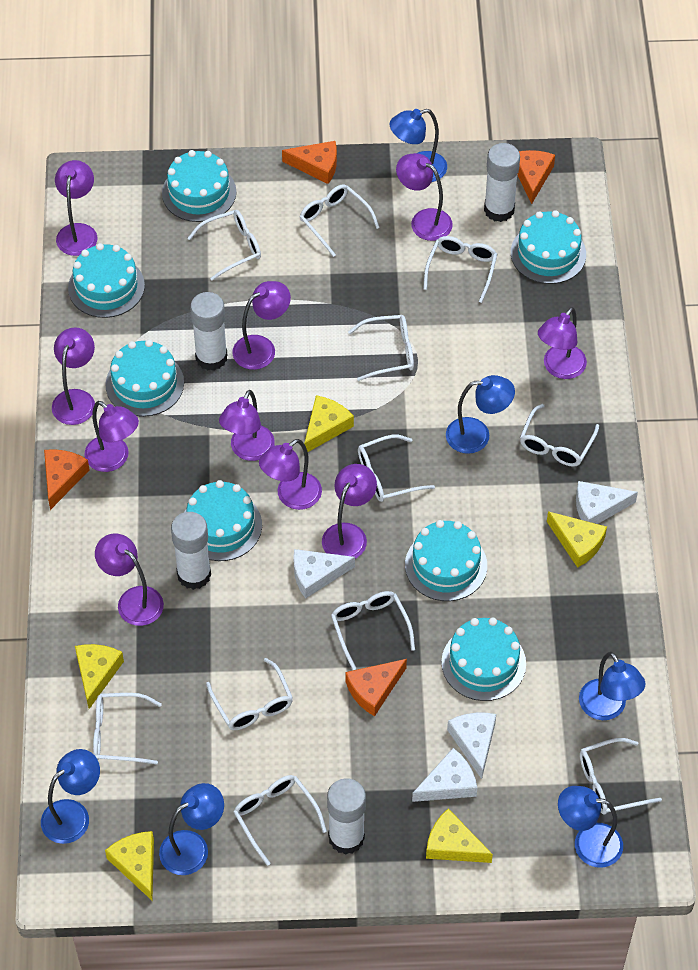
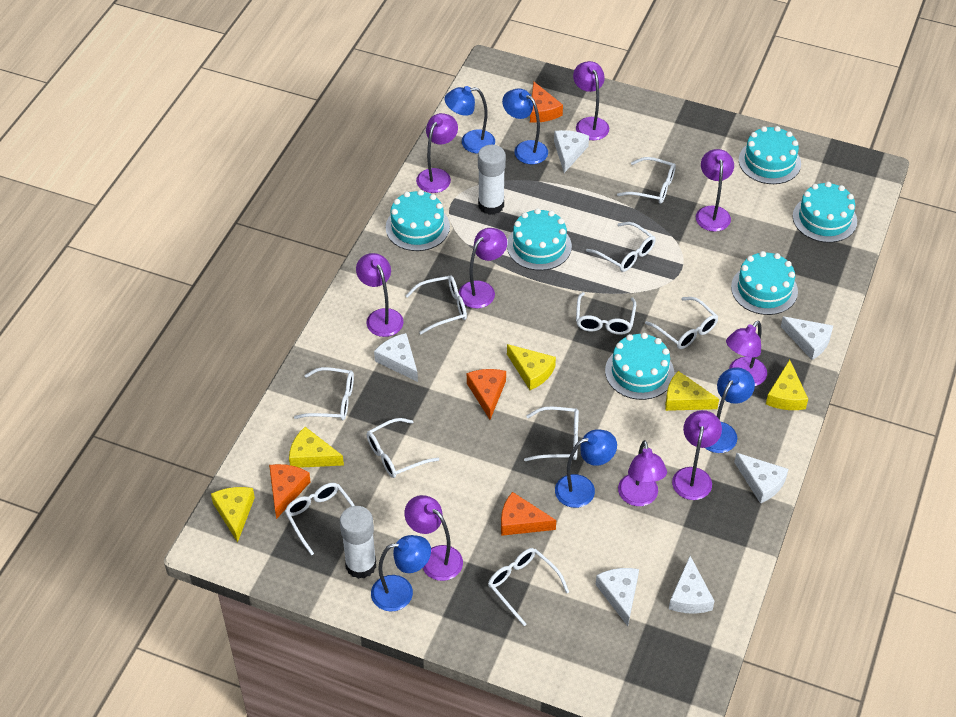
blue lamp: 6 -> 5
purple lamp: 10 -> 9
turquoise cake: 7 -> 6
white cheese: 4 -> 6
white glasses: 11 -> 10
white glue stick: 4 -> 2

